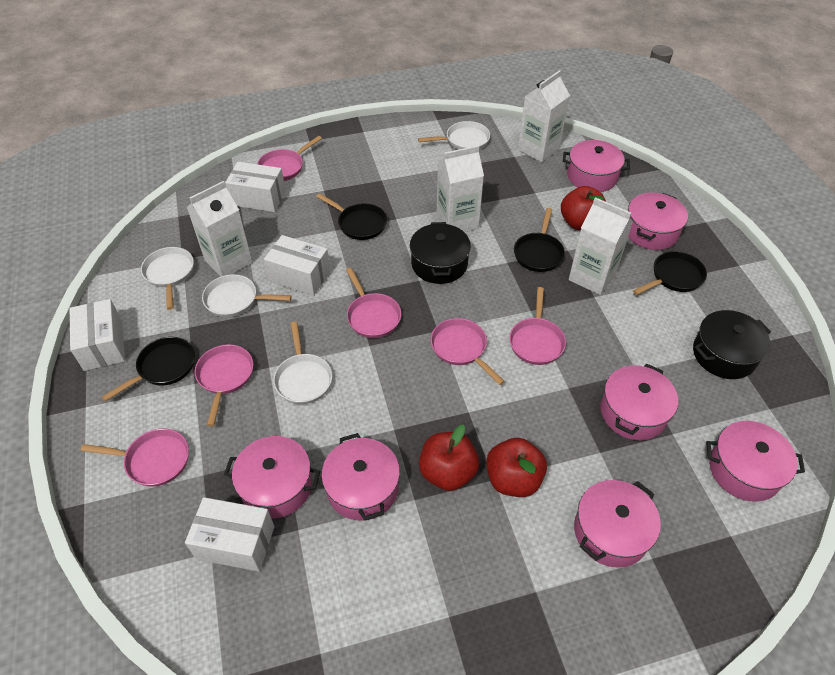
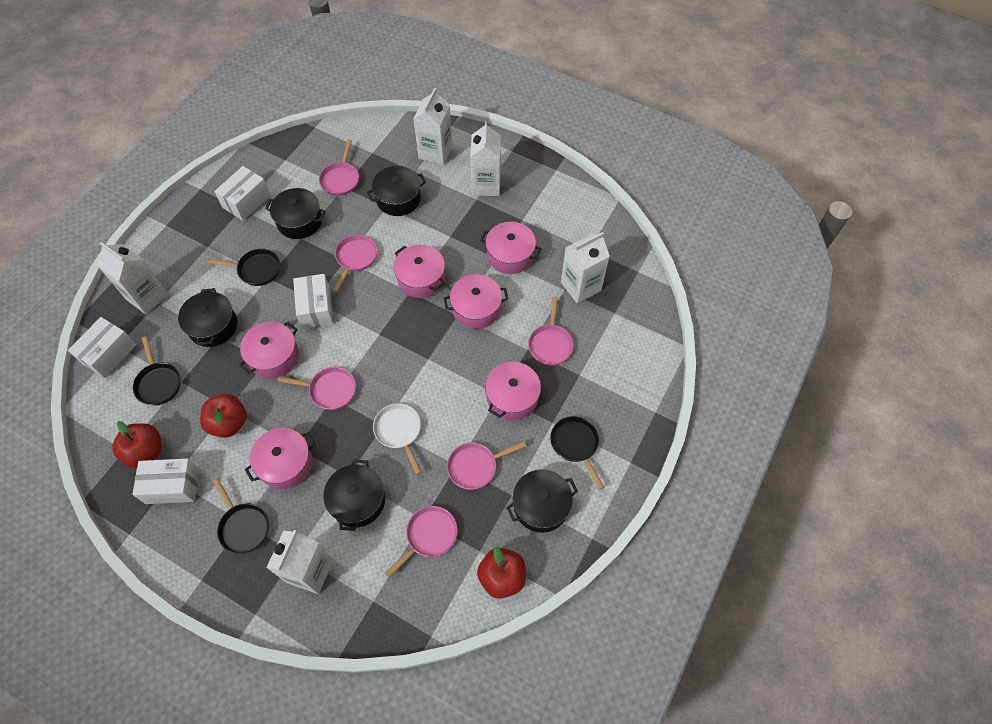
black pot: 2 -> 5
pink pot: 7 -> 6
white carton: 4 -> 5
white pan: 4 -> 1

